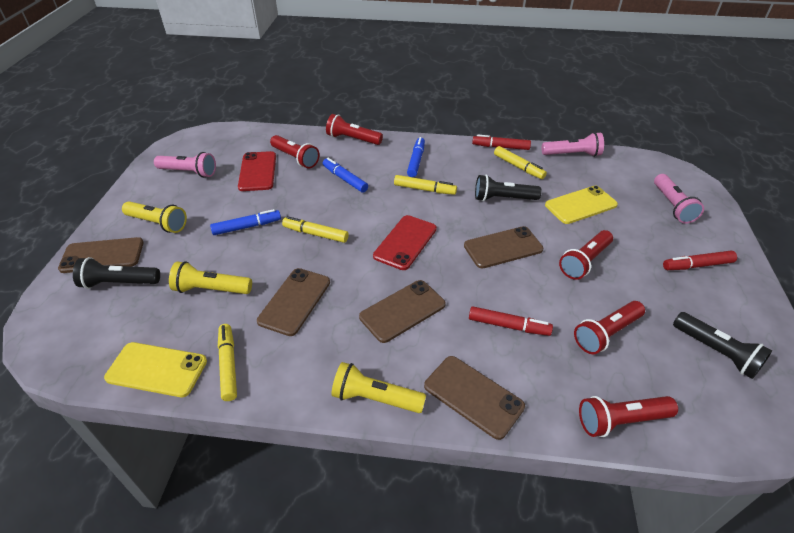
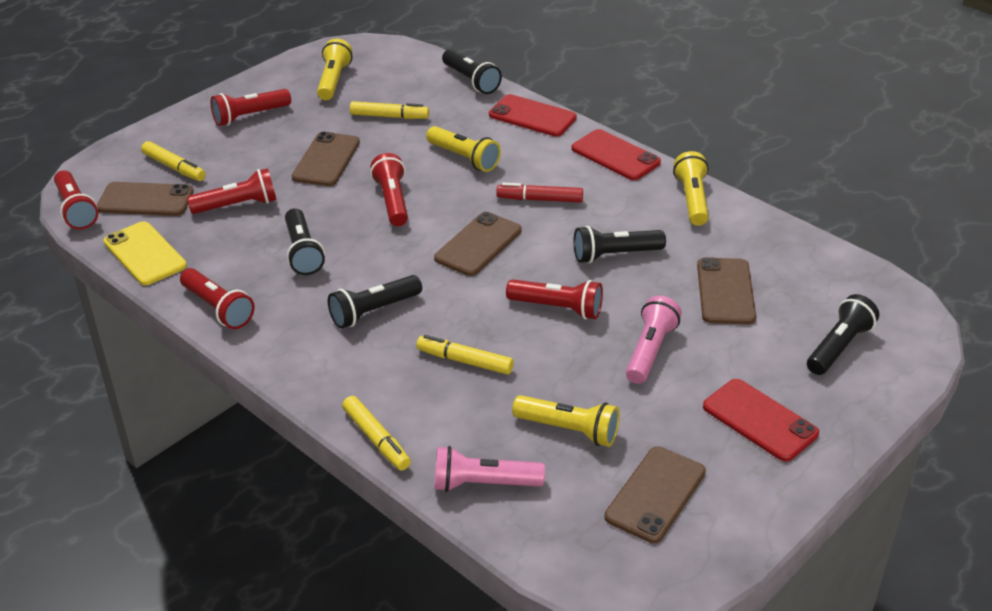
black flashlight: 3 -> 5
blue marker: 3 -> 0
pink flashlight: 3 -> 2
red flashlight: 5 -> 6
red marker: 3 -> 1
red phone: 2 -> 3
yellow flashlight: 3 -> 4
yellow phone: 2 -> 1

